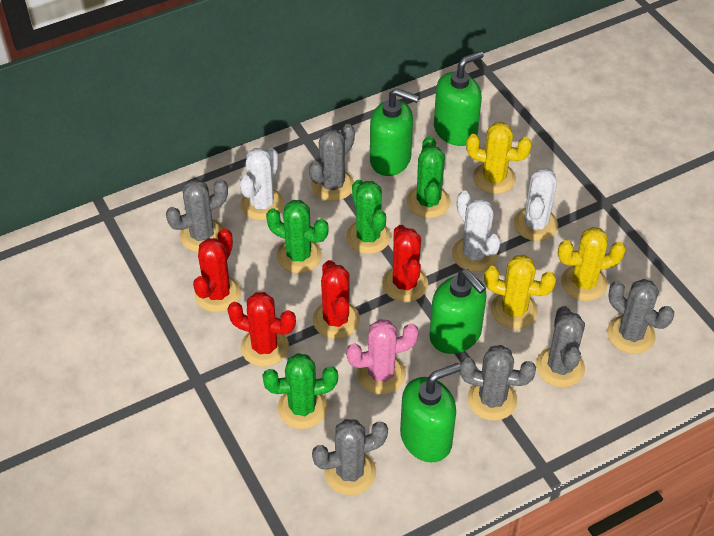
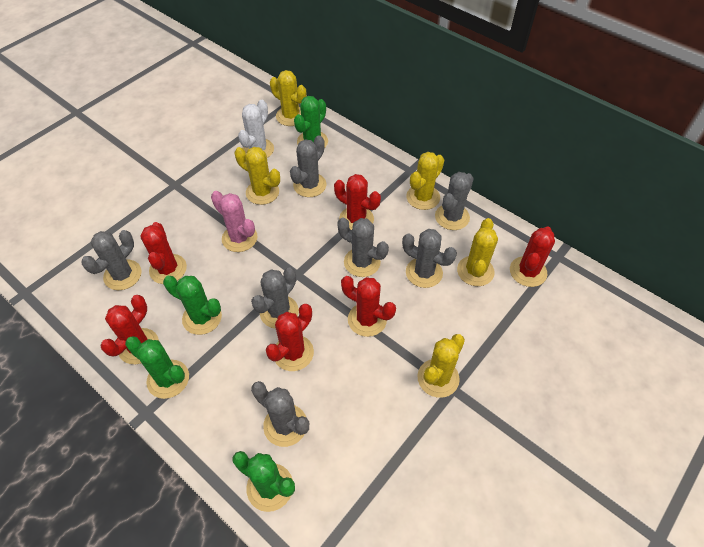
green soap dispenser: 4 -> 0
grey cactus: 6 -> 7
red cactus: 4 -> 6
white cactus: 3 -> 1
yellow cactus: 3 -> 5

